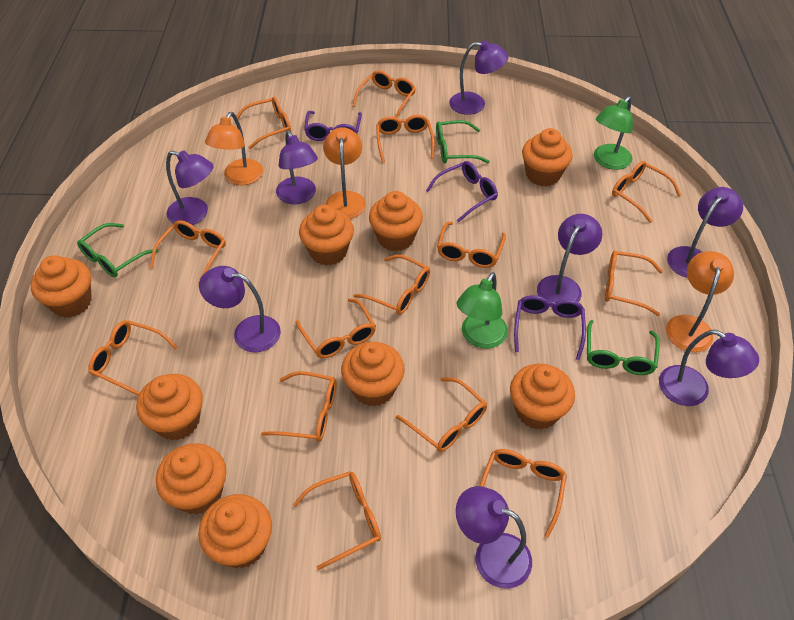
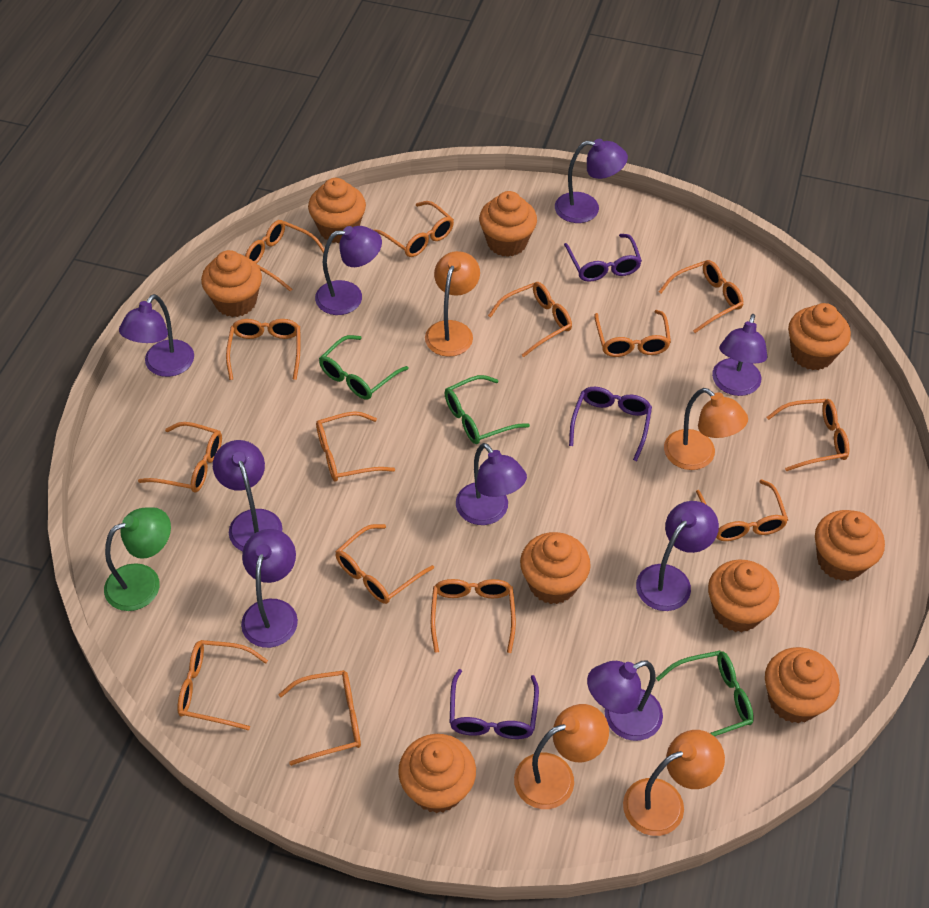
green lamp: 2 -> 1
orange lamp: 3 -> 4
purple lamp: 8 -> 9

